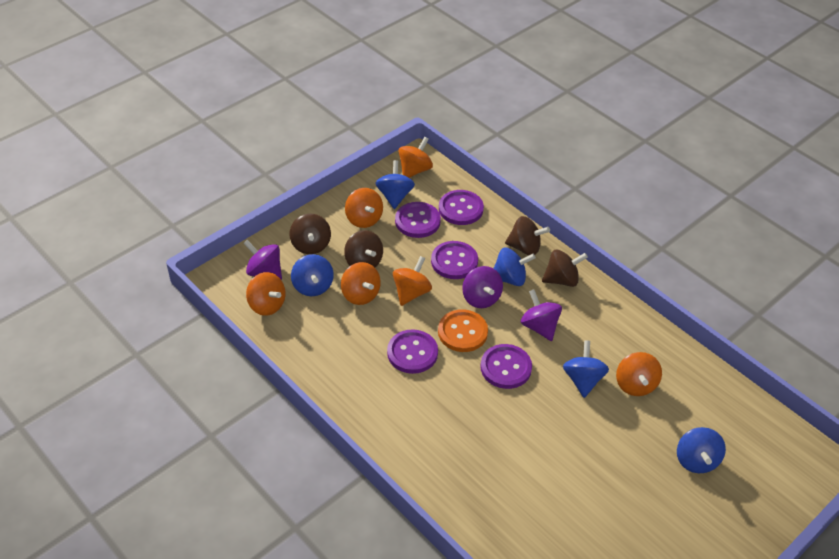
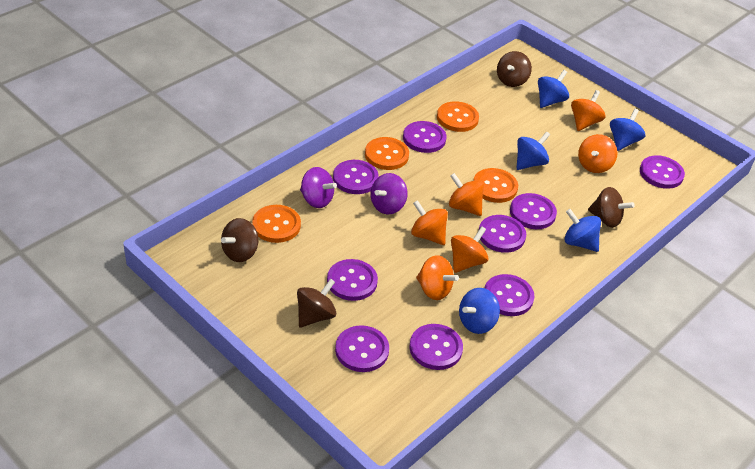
orange button: 1 -> 4
purple button: 5 -> 9
purple spinning top: 3 -> 2

